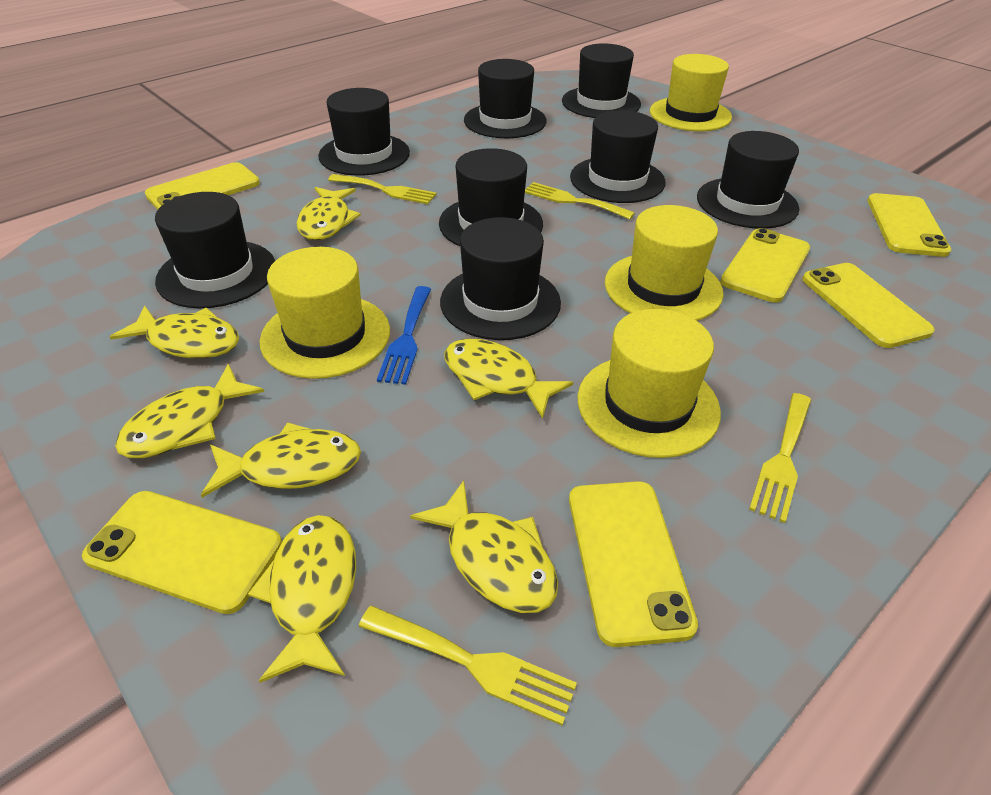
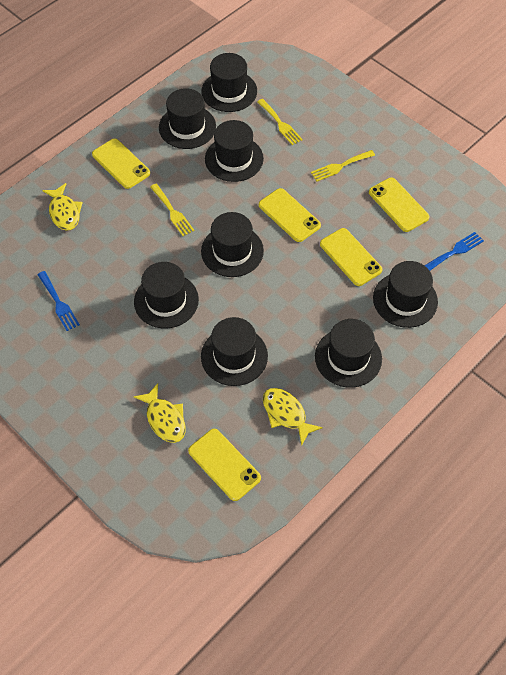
blue fork: 1 -> 2
yellow fish: 7 -> 3
yellow fork: 4 -> 3
yellow hat: 4 -> 0
yellow phone: 6 -> 5

